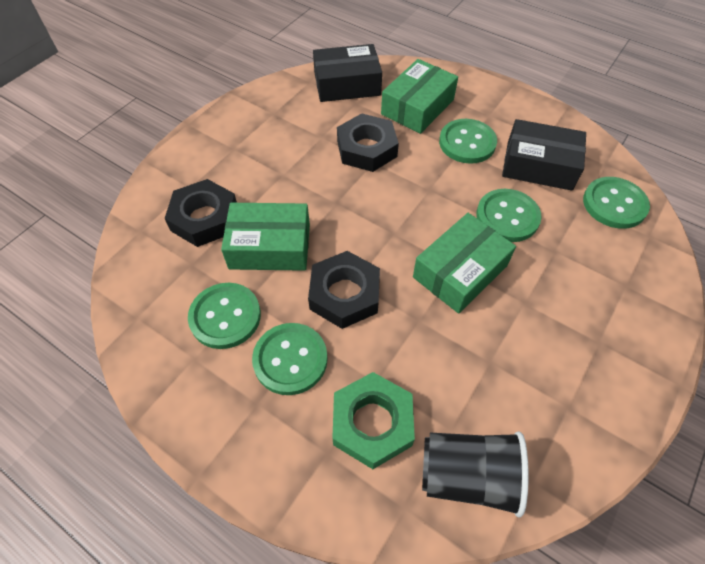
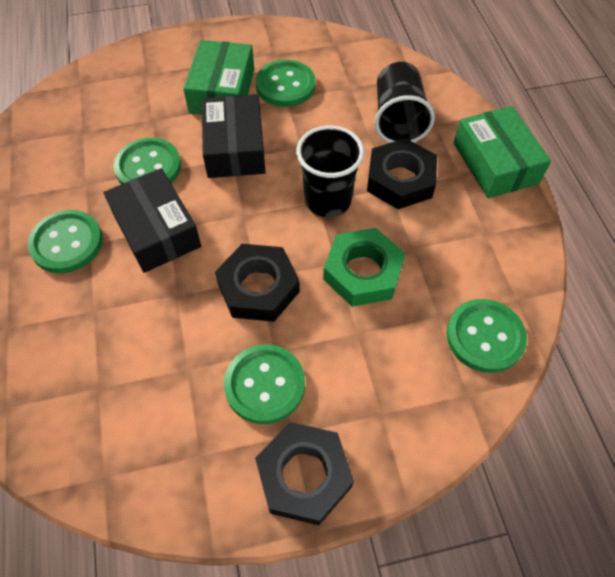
black cup: 1 -> 2
green box: 3 -> 2

